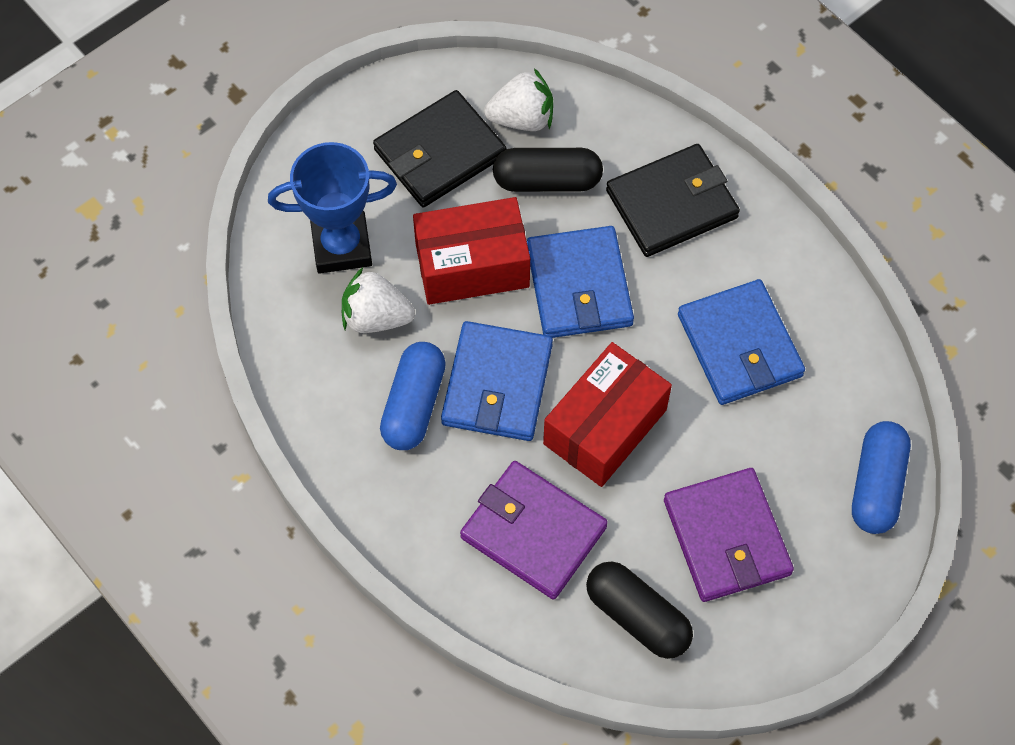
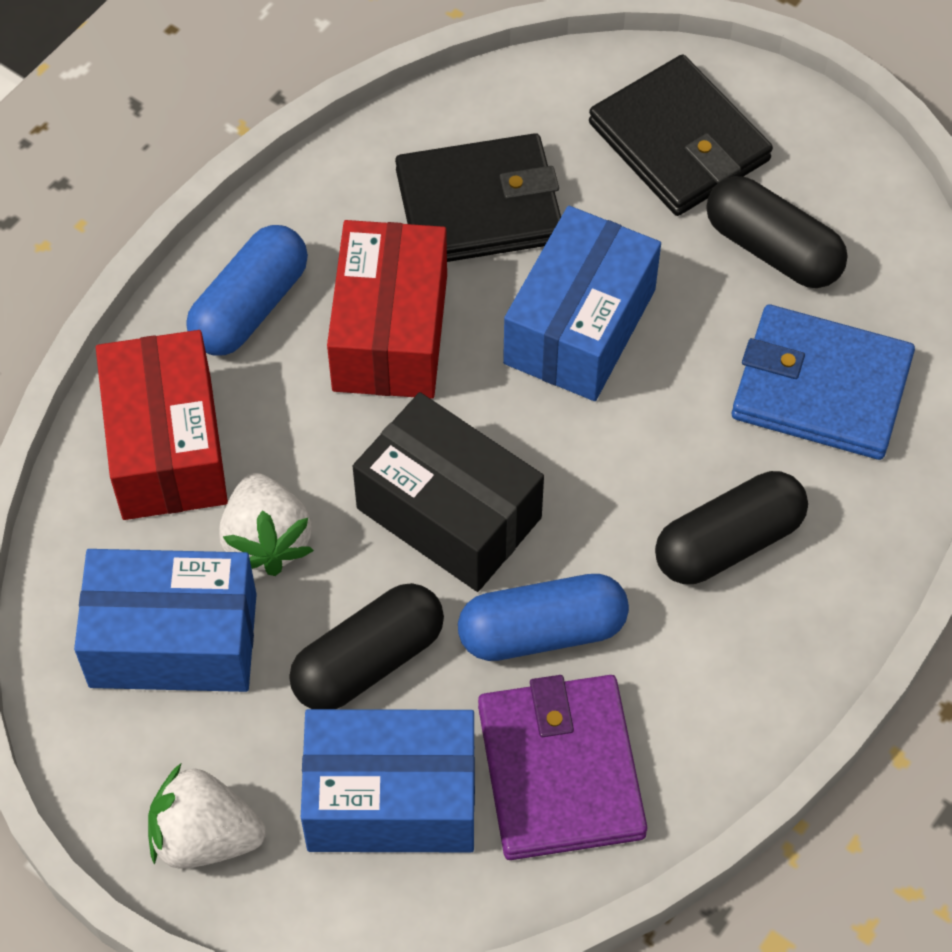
black box: 0 -> 1
black capsule: 2 -> 3
blue box: 0 -> 3
blue trophy: 1 -> 0
blue wallet: 3 -> 1
purple wallet: 2 -> 1

